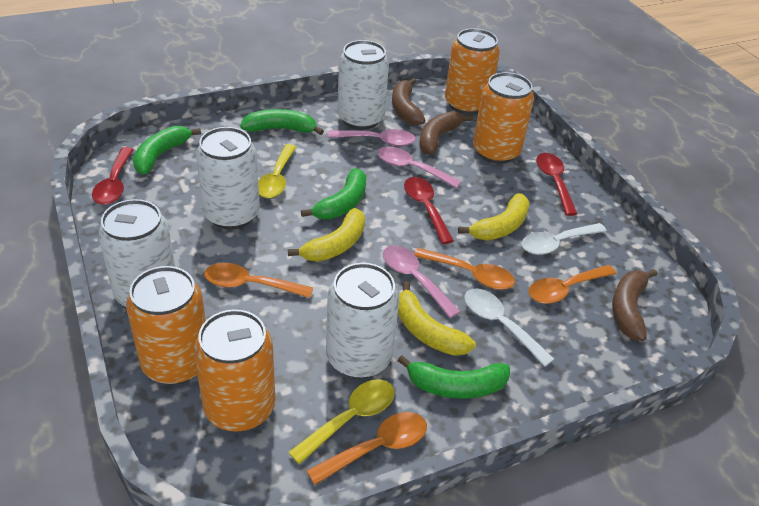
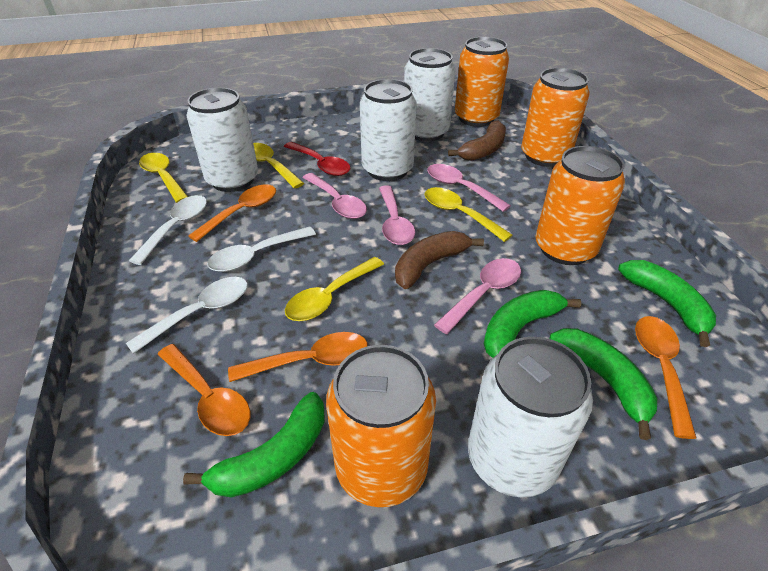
brown banana: 3 -> 2
pink spoon: 3 -> 4
red spoon: 3 -> 1
white spoon: 2 -> 3
yellow banana: 3 -> 0
yellow spoon: 2 -> 4

